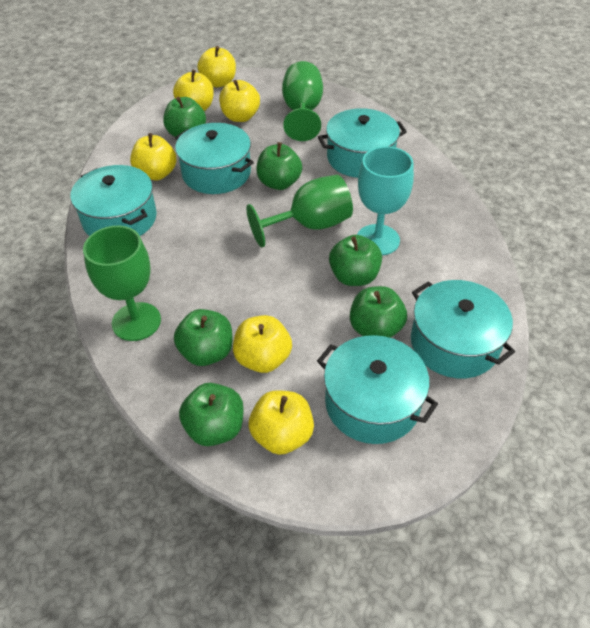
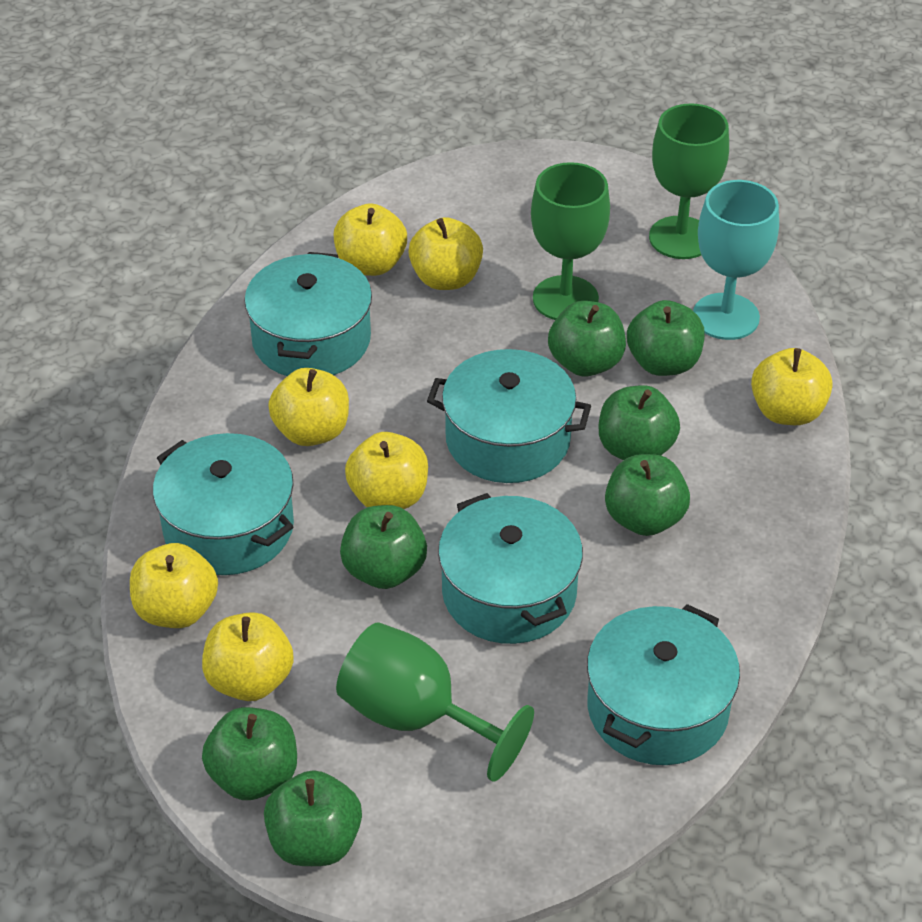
green apple: 6 -> 7
yellow apple: 6 -> 7

